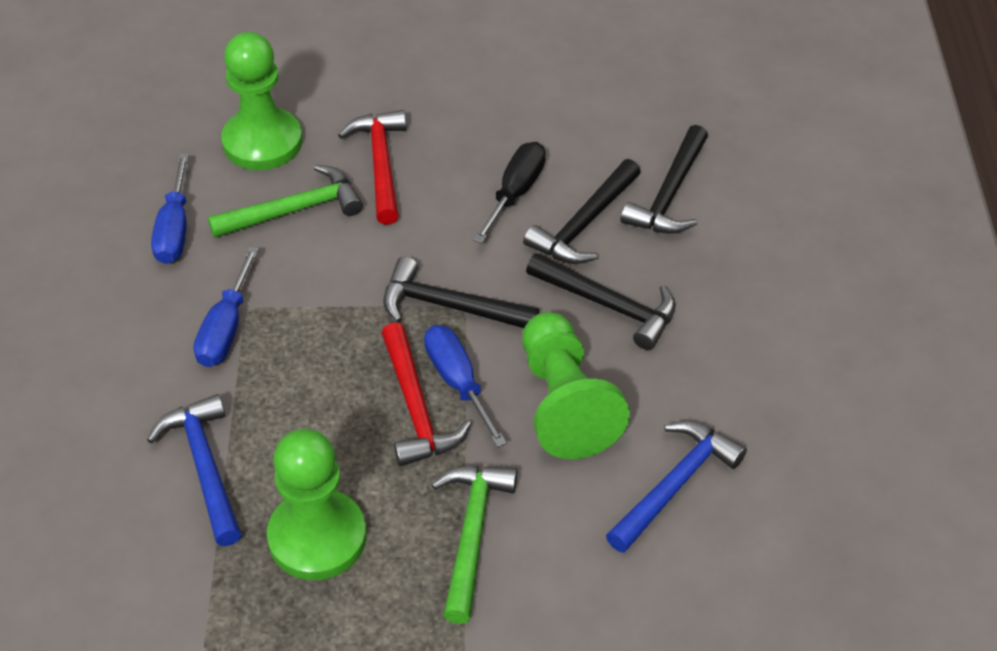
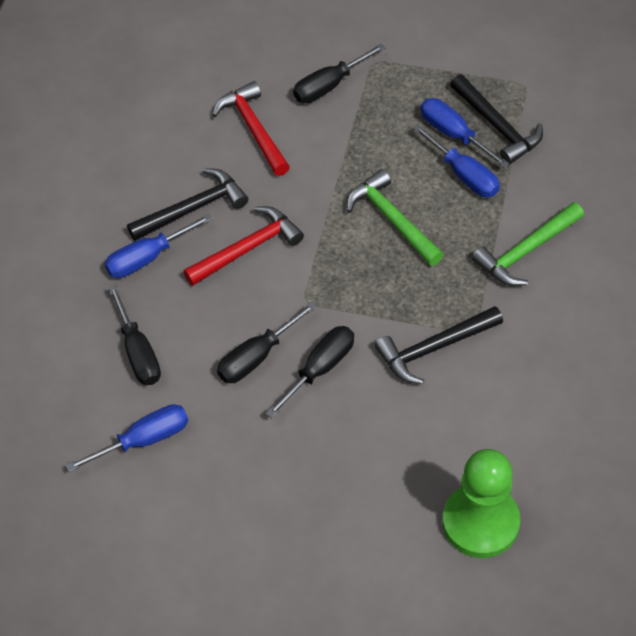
black hammer: 4 -> 3
black screwdriver: 1 -> 4
blue hammer: 2 -> 0
blue screwdriver: 3 -> 4
green pawn: 3 -> 1

